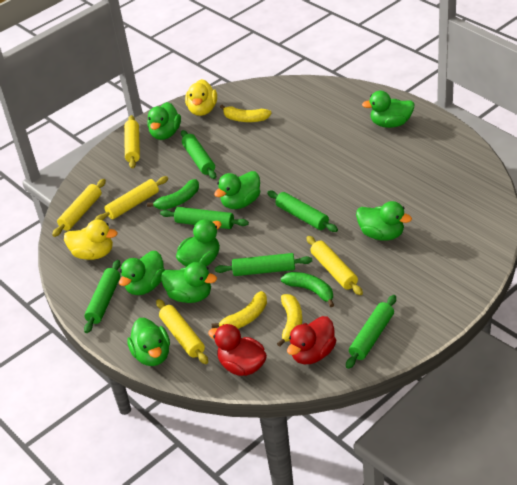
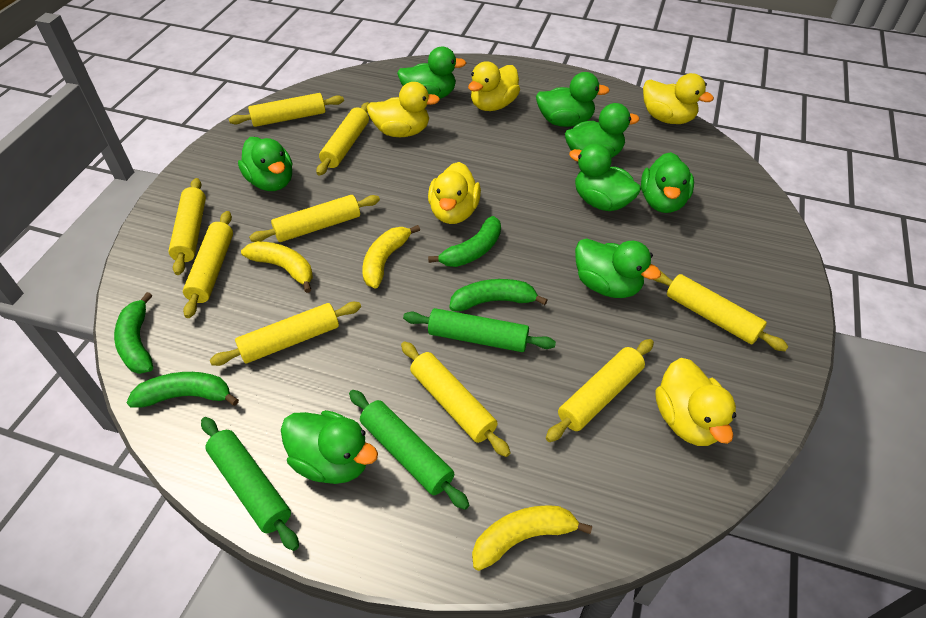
green banana: 2 -> 4
green rolling pin: 6 -> 3
red duck: 2 -> 0
yellow duck: 2 -> 5
yellow rolling pin: 5 -> 9

